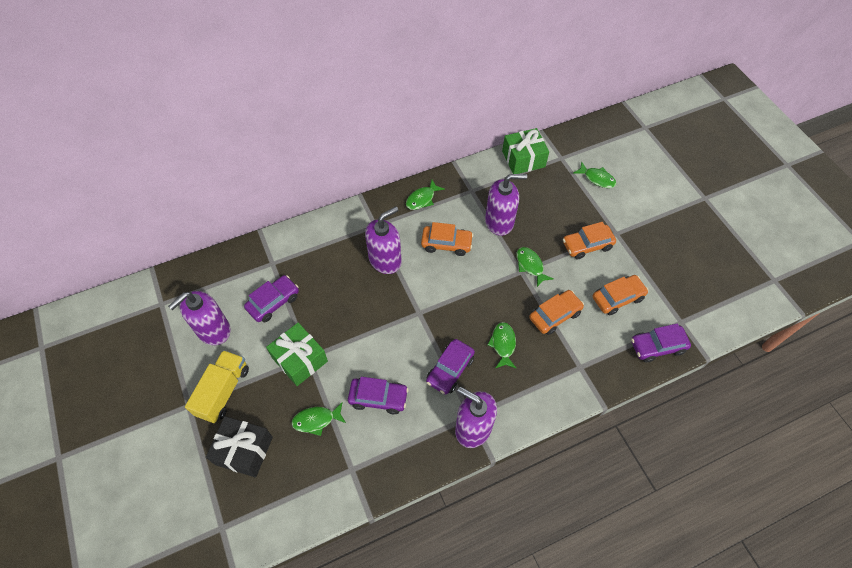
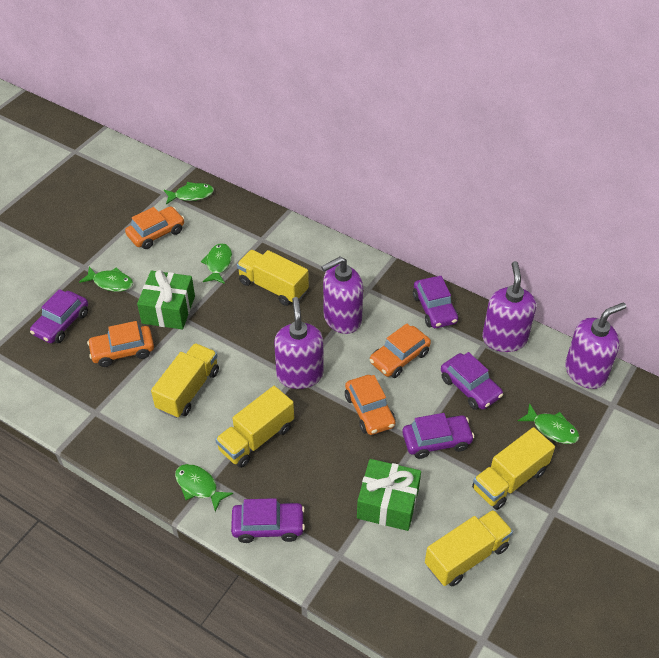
black gift: 1 -> 0
purple car: 4 -> 5
yellow truck: 1 -> 5

